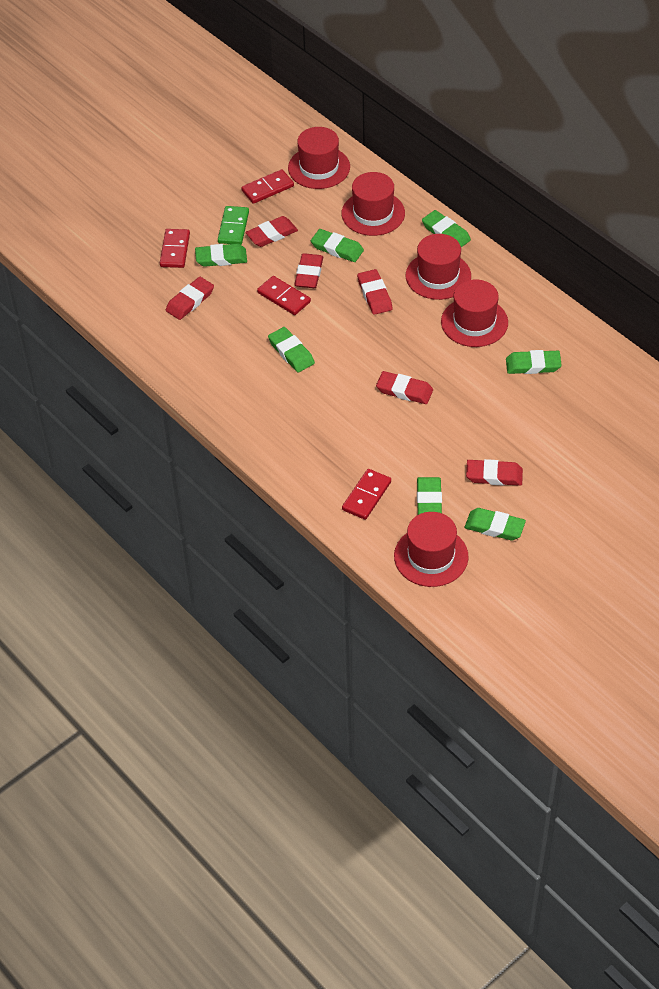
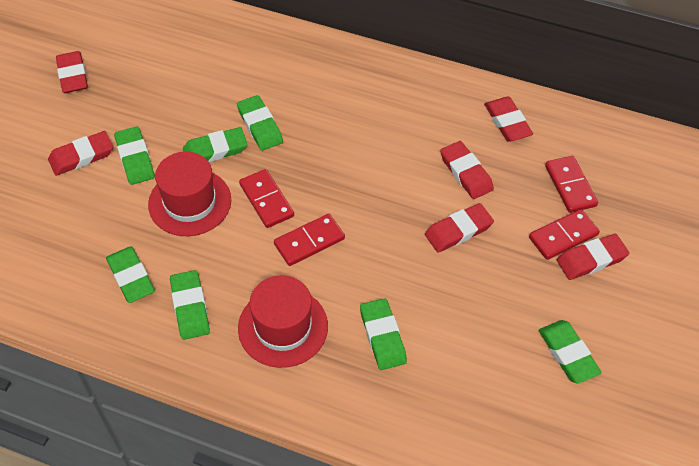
green domino: 1 -> 0
red hat: 5 -> 2

